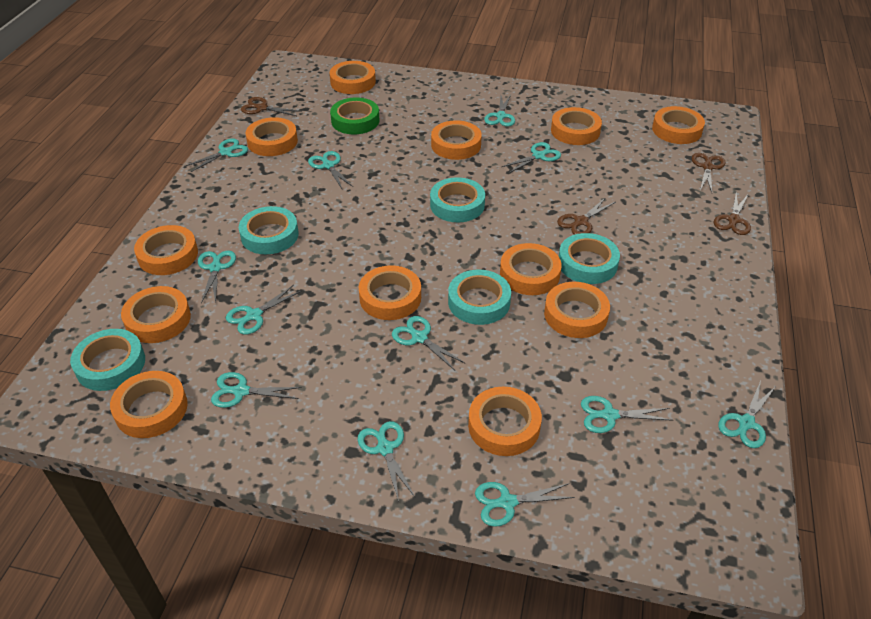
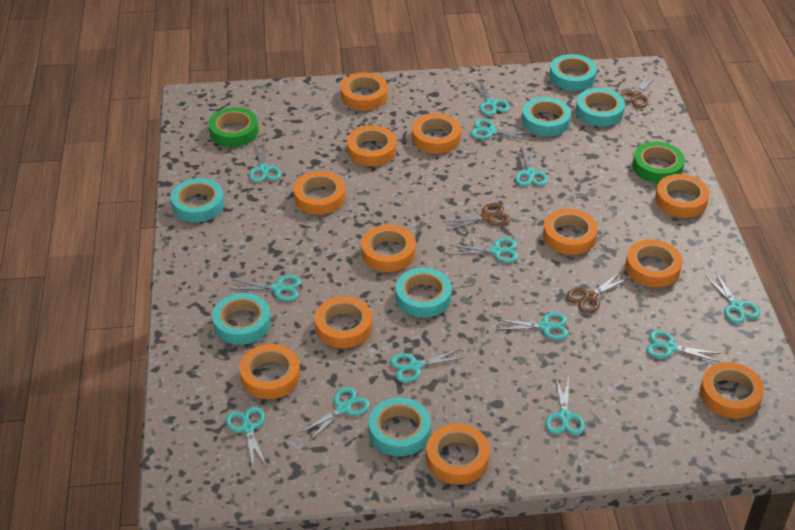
brown scissors: 4 -> 3
green tape: 1 -> 2
turquoise scissors: 12 -> 13
turquoise tape: 5 -> 7

